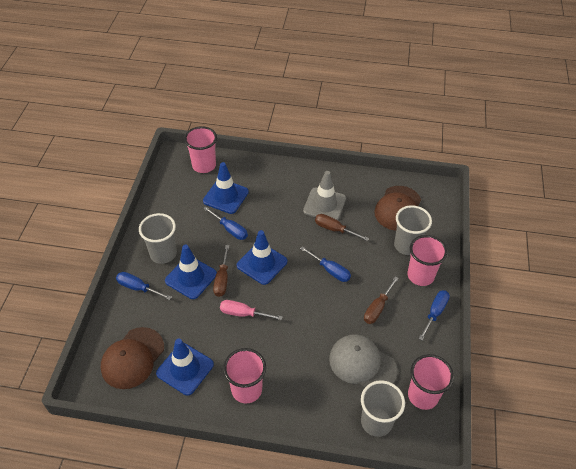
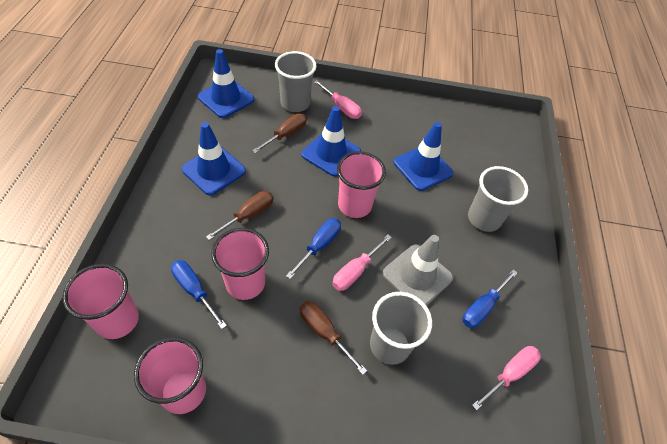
blue screwdriver: 4 -> 3
brown cap: 2 -> 0
grey cap: 1 -> 0
pink screwdriver: 1 -> 3

